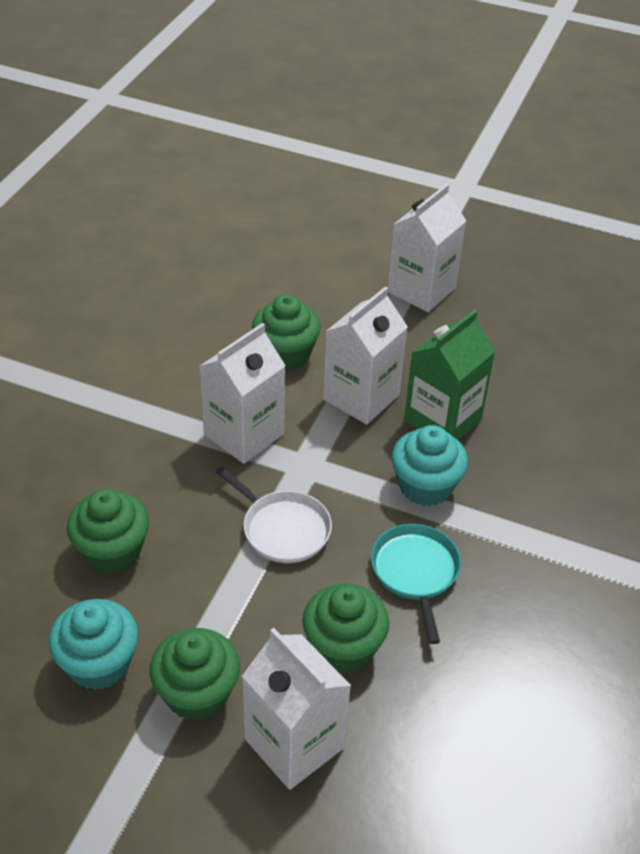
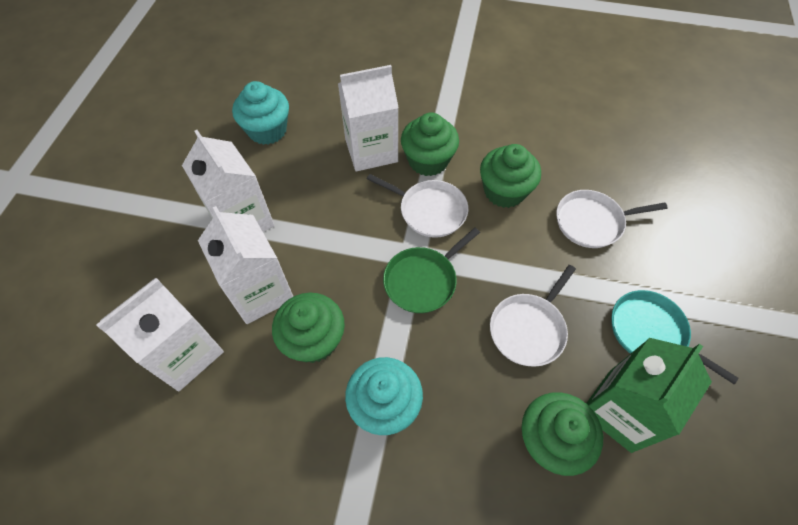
green pan: 0 -> 1
white pan: 1 -> 3

